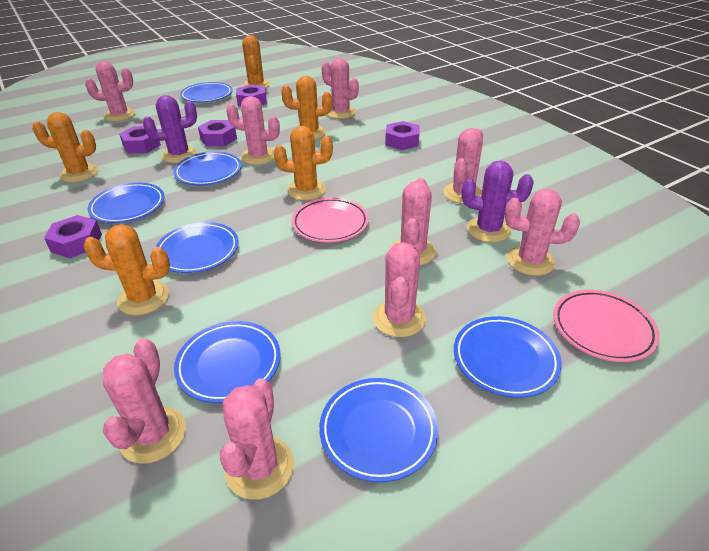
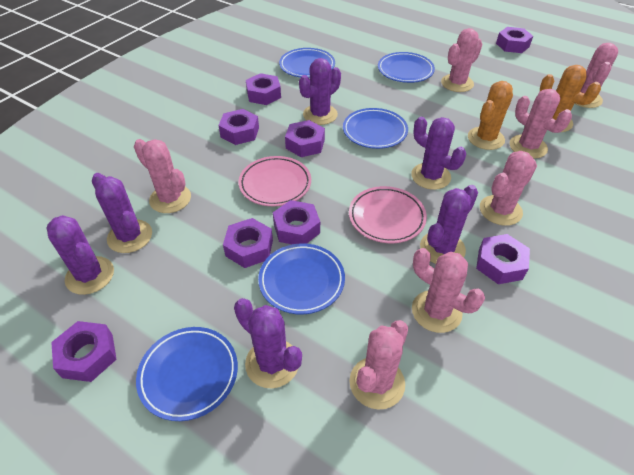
blue plate: 7 -> 5
orange cactus: 5 -> 2
pink cactus: 9 -> 7
purple cactus: 2 -> 6
purple nut: 5 -> 8

